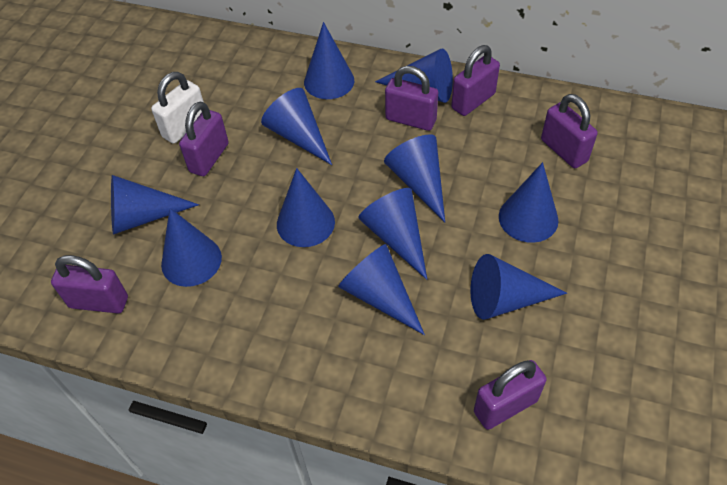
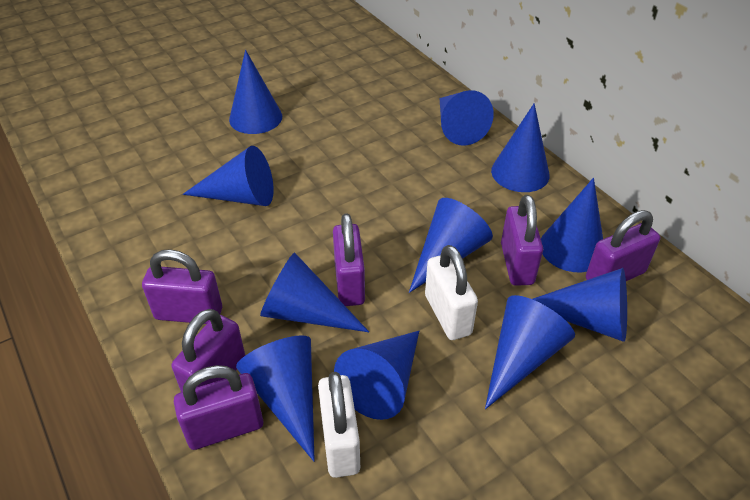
white padlock: 1 -> 2

